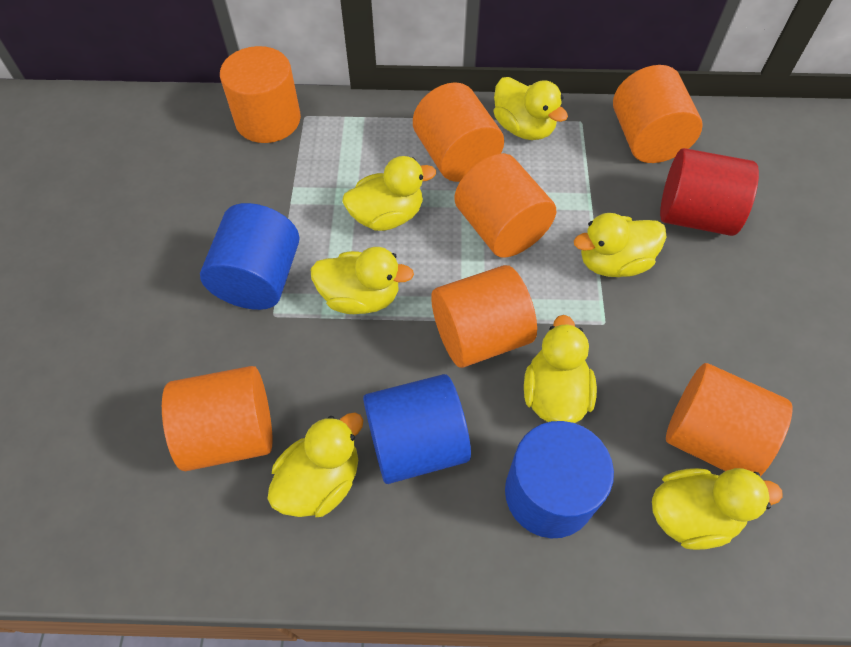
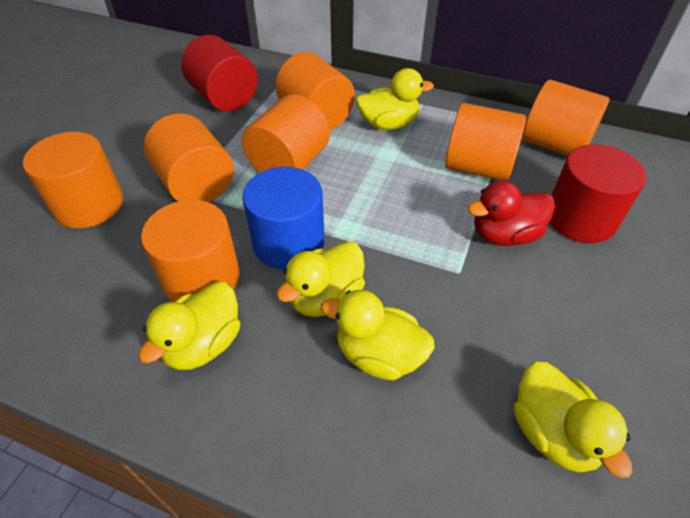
blue cylinder: 3 -> 1
red cylinder: 1 -> 2
red duck: 0 -> 1
yellow duck: 7 -> 5

